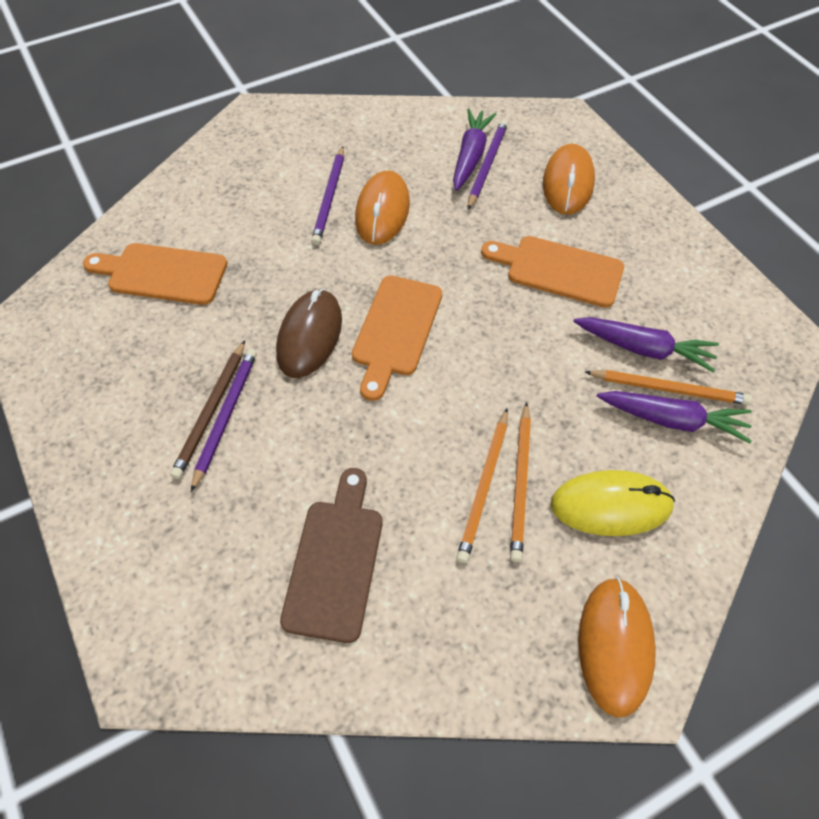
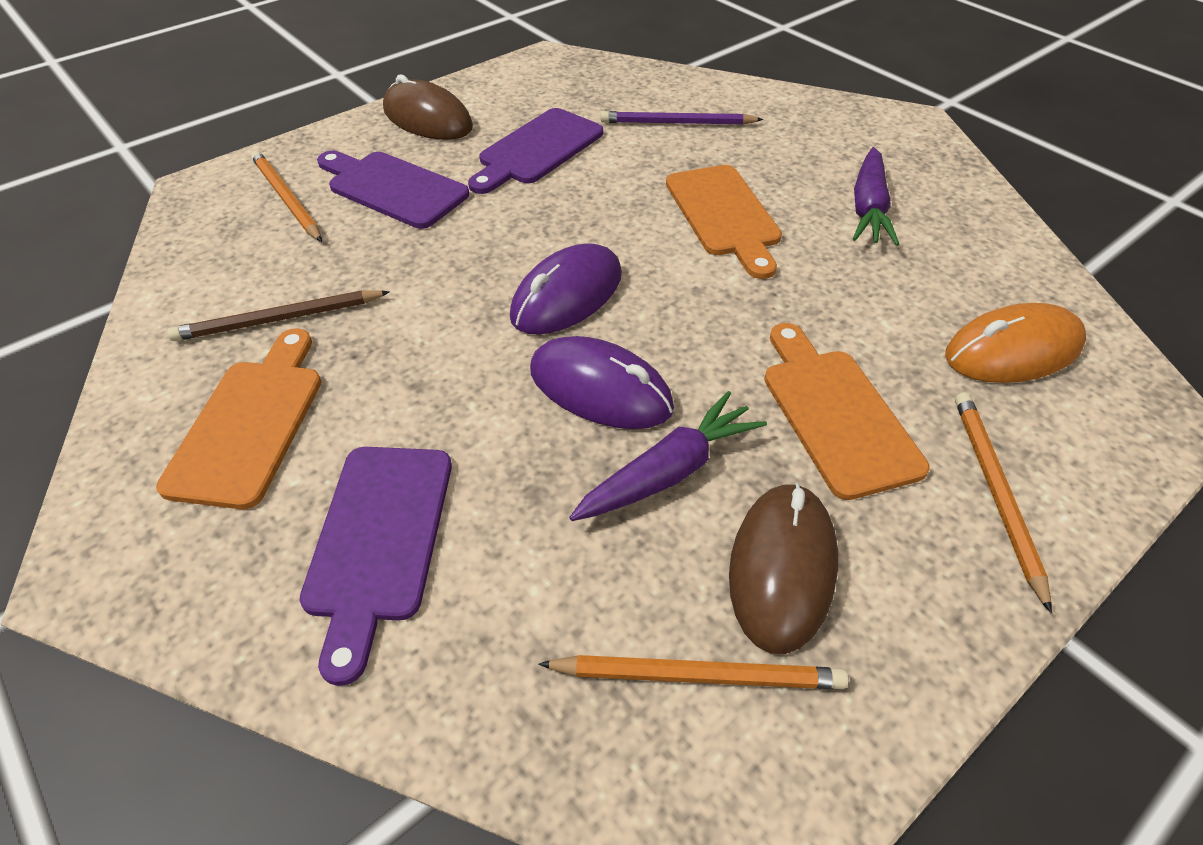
brown cutting board: 1 -> 0
brown mouse: 1 -> 2
orange mouse: 3 -> 1
purple carrot: 3 -> 2
purple cutting board: 0 -> 3
purple mouse: 0 -> 2
purple pencil: 3 -> 1
yellow mouse: 1 -> 0

